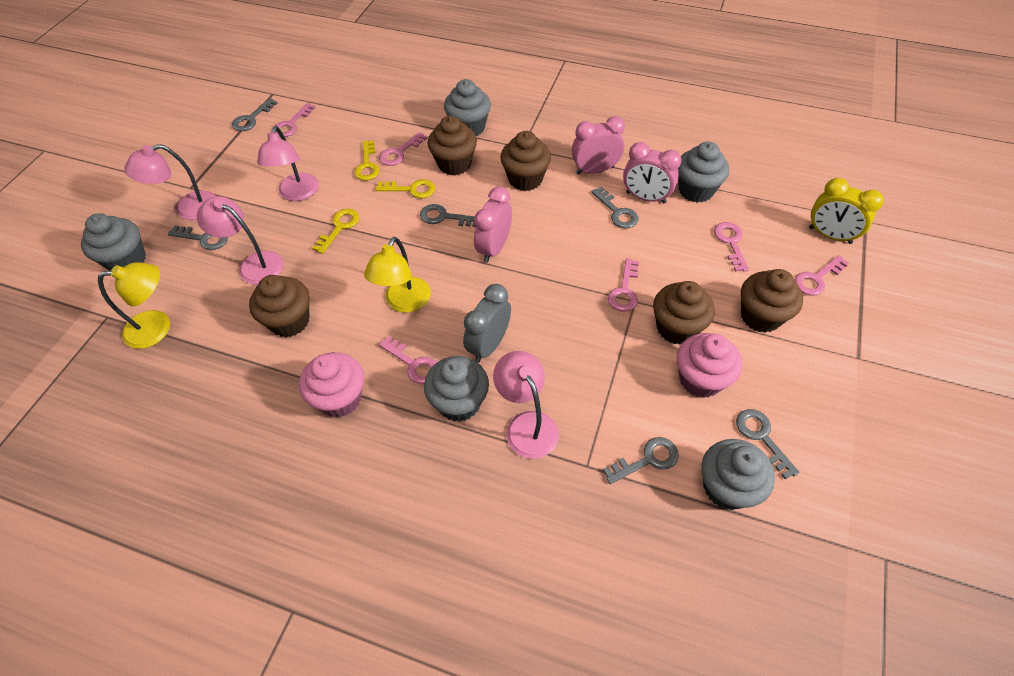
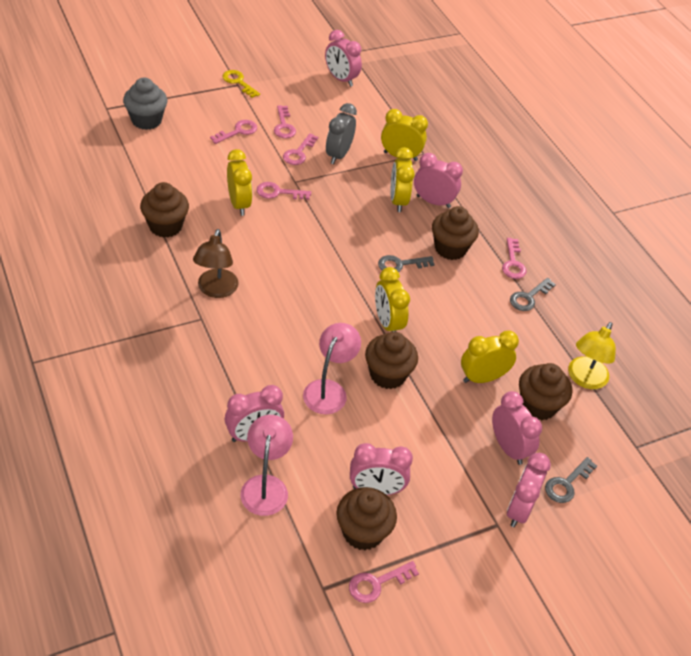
brown lamp: 0 -> 1
grey cupcake: 5 -> 1
grey key: 6 -> 3
pink clock: 3 -> 6
pink cupcake: 2 -> 0
pink lamp: 4 -> 2
yellow clock: 1 -> 5
yellow key: 3 -> 1
yellow lamp: 2 -> 1

